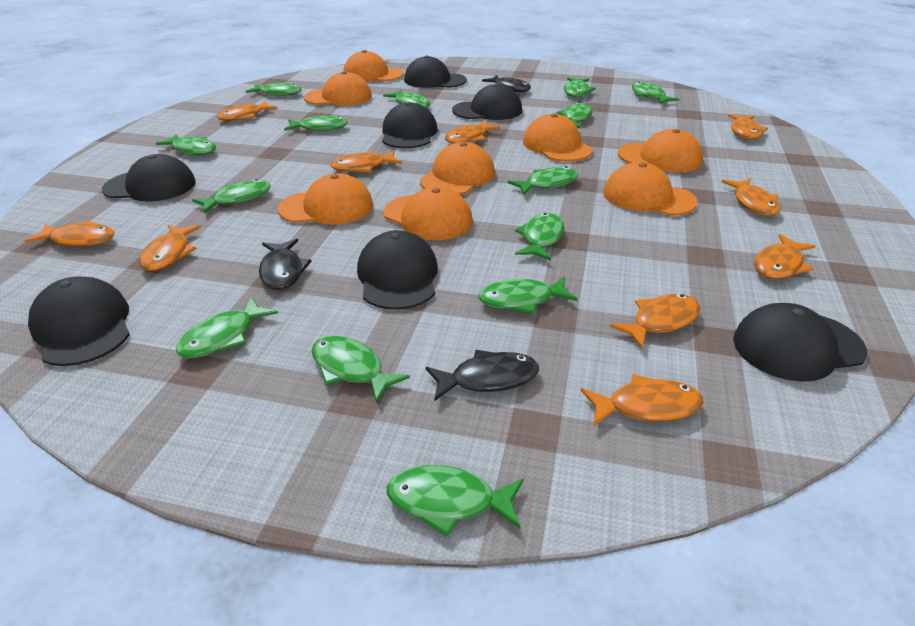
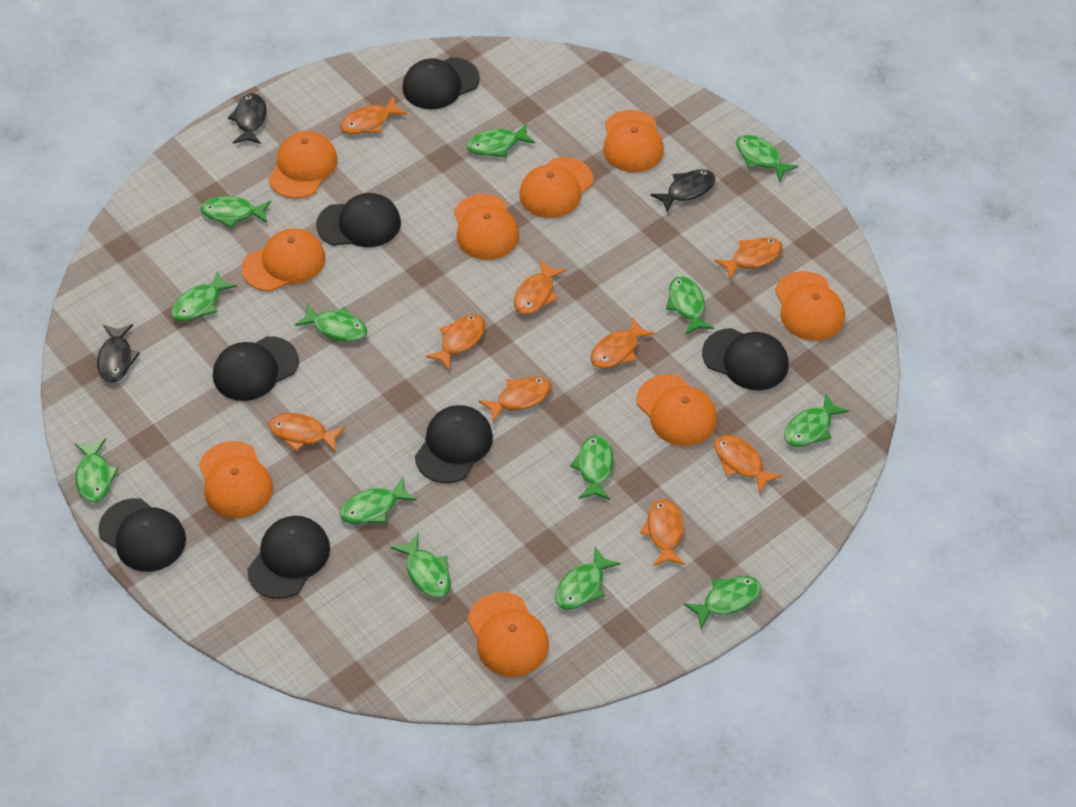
green fish: 14 -> 13
orange cap: 8 -> 9
orange fish: 10 -> 9

